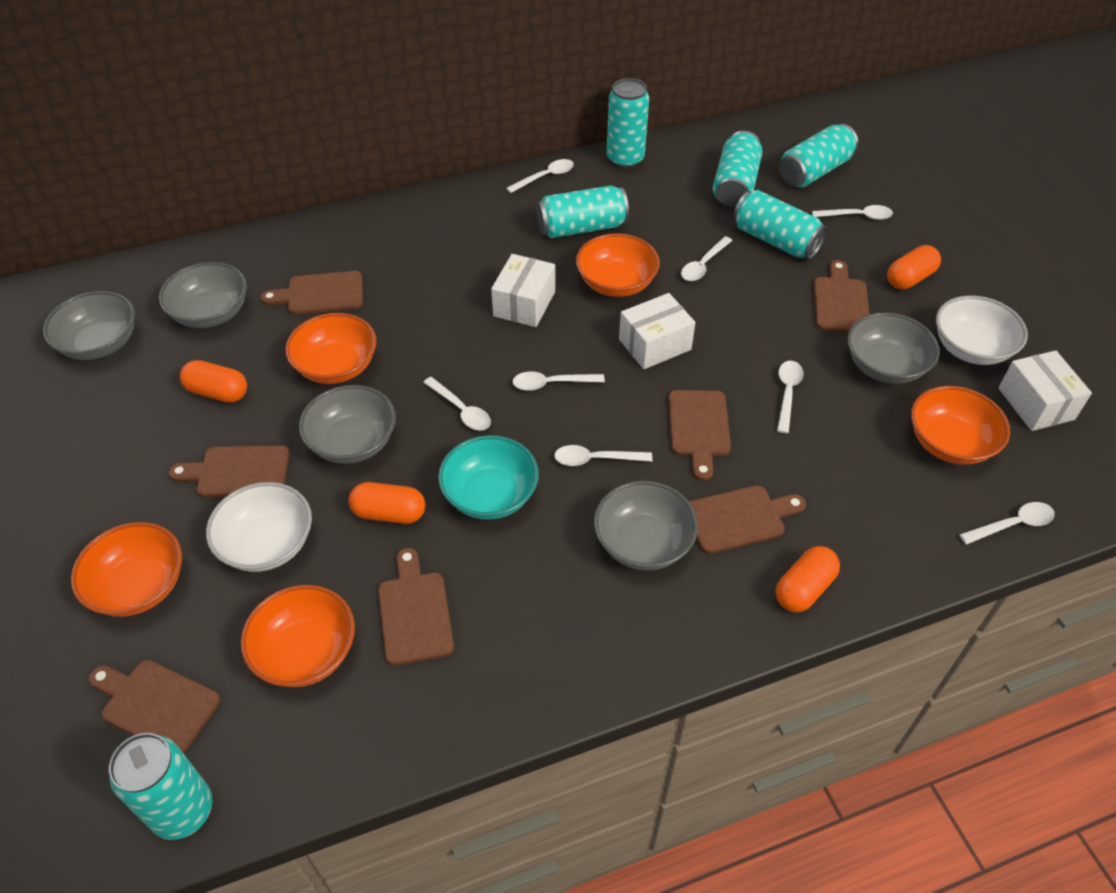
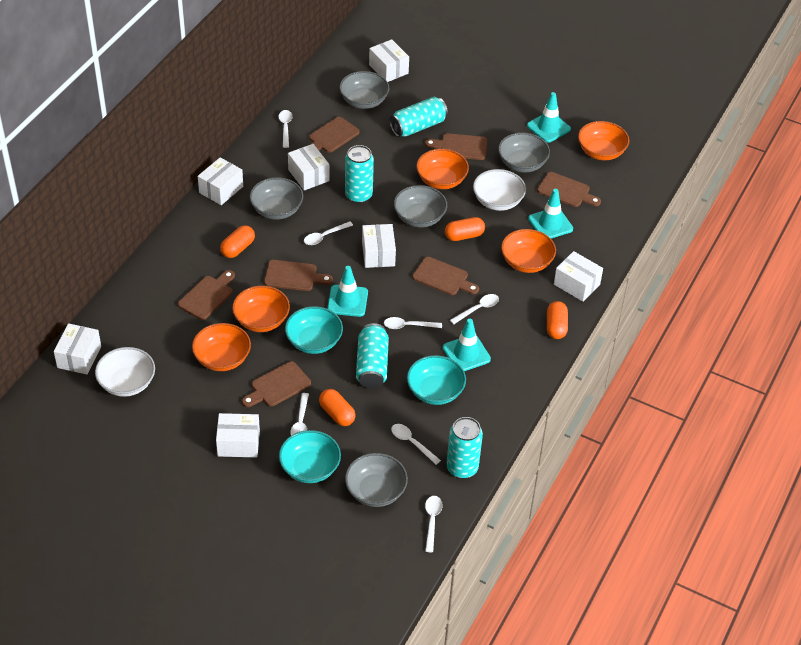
turquoise bowl: 1 -> 3
turquoise can: 6 -> 4
turquoise traffic cone: 0 -> 4
white box: 3 -> 7
white spoon: 8 -> 7

